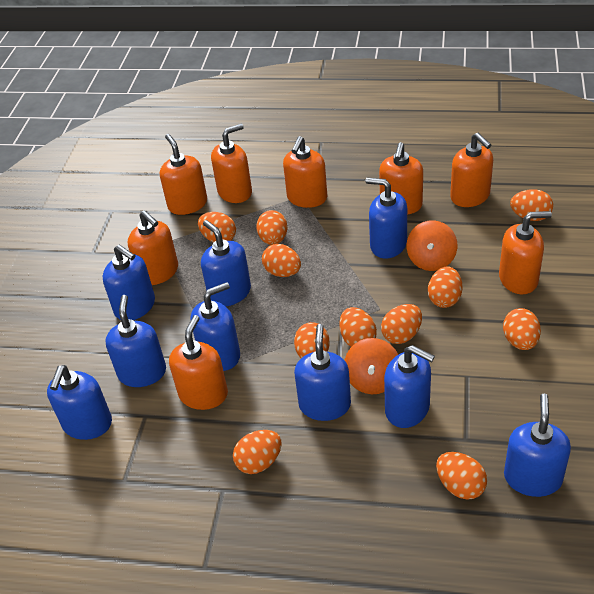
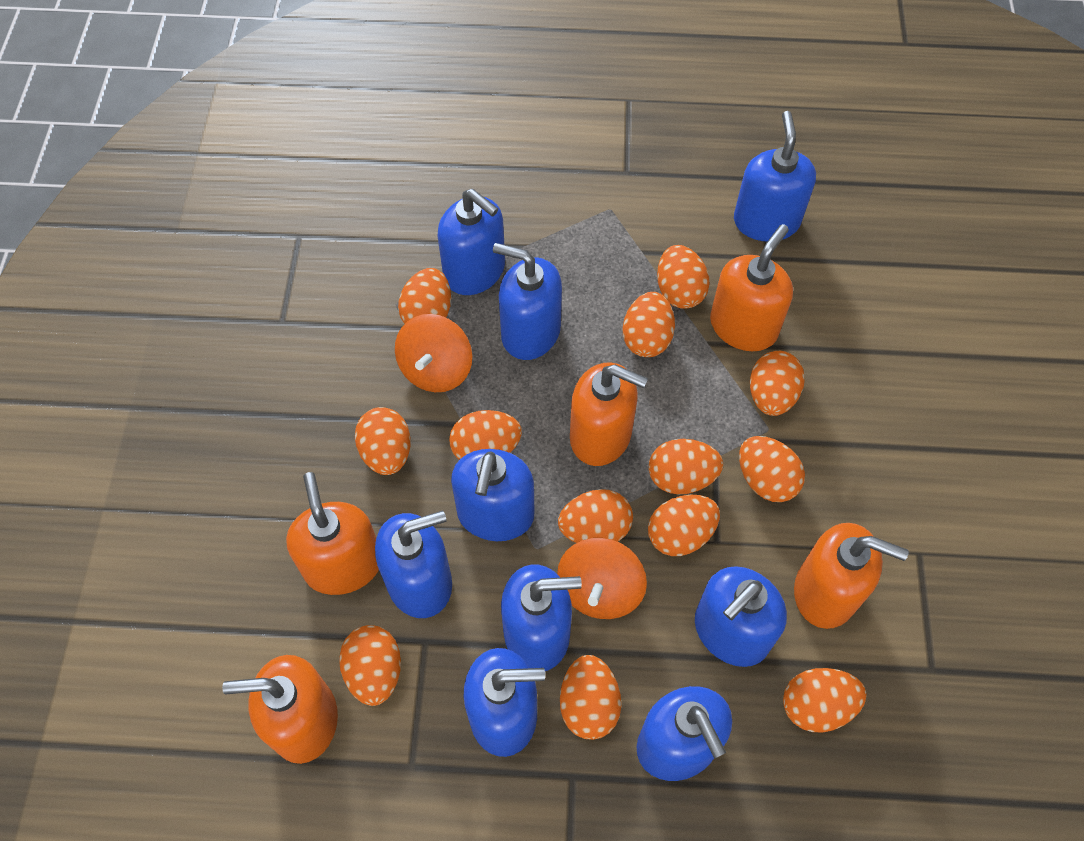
orange egg: 11 -> 13
orange soap dispenser: 8 -> 5

